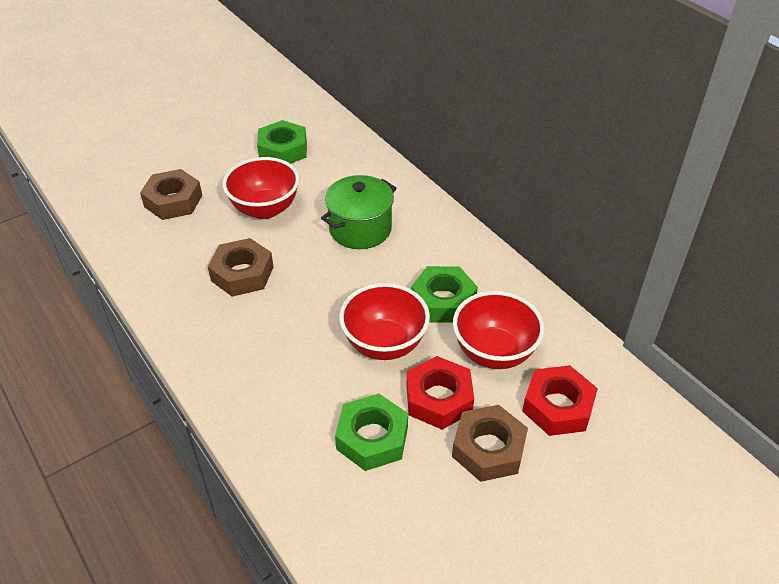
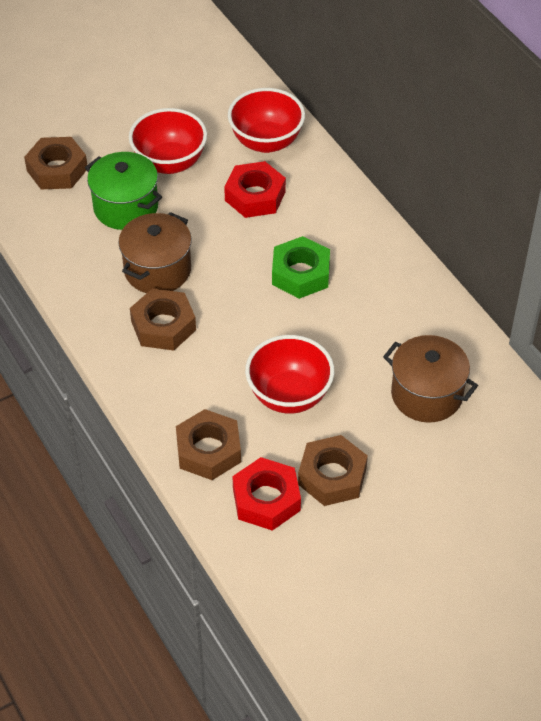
brown nut: 3 -> 4
brown pot: 0 -> 2
green nut: 3 -> 1

